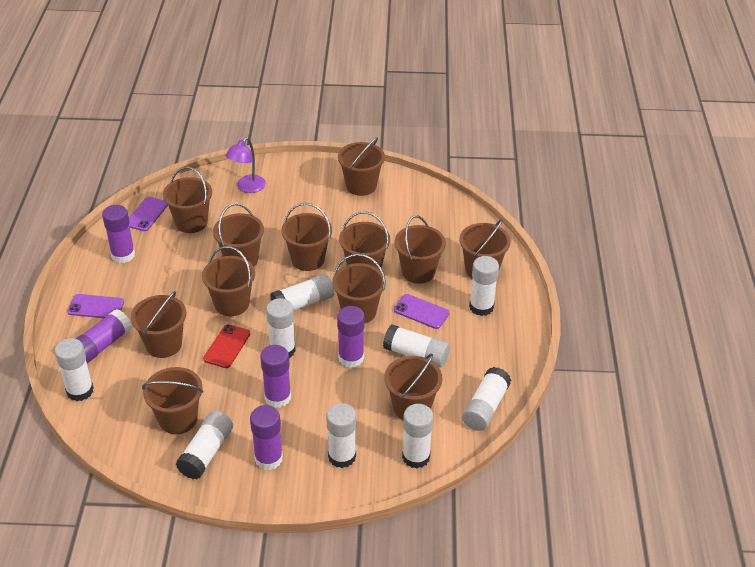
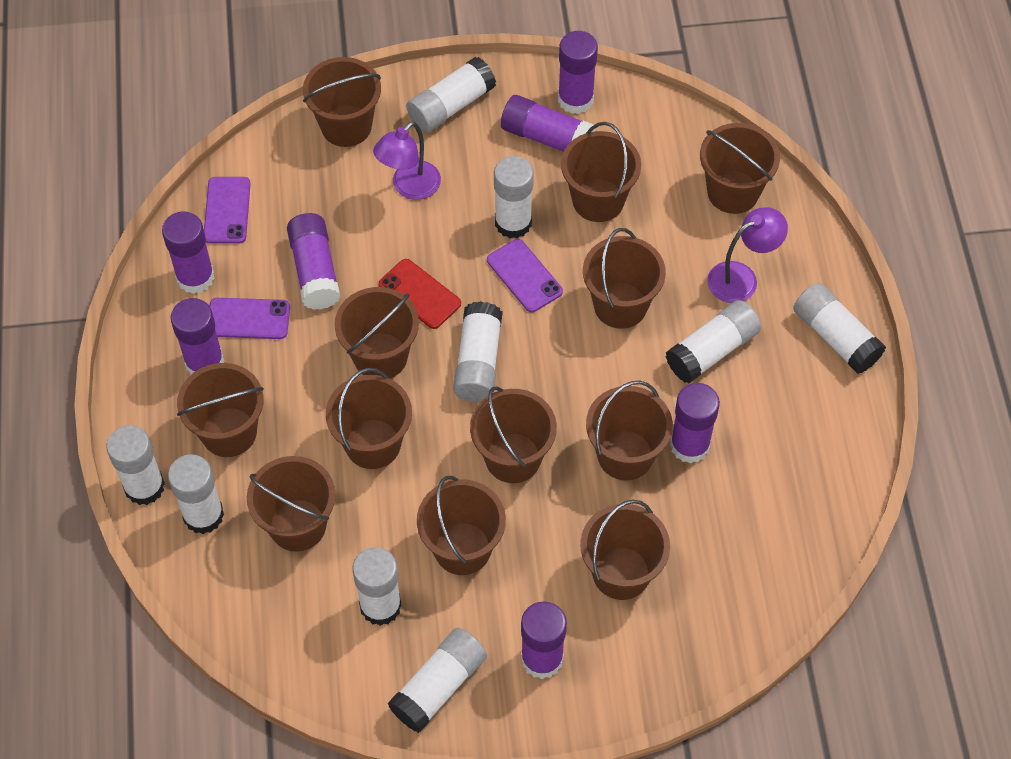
purple glue stick: 5 -> 7
purple lamp: 1 -> 2

